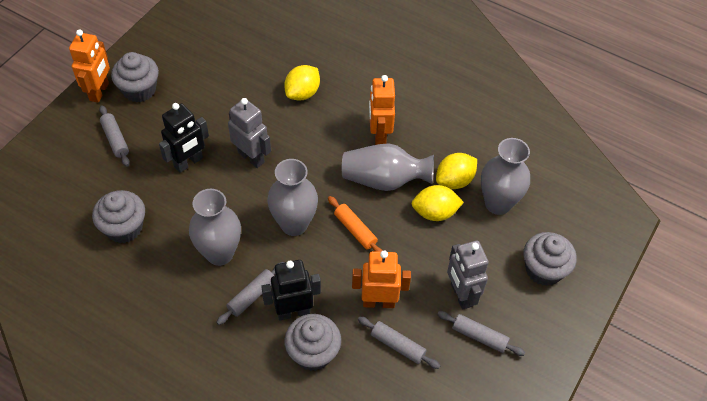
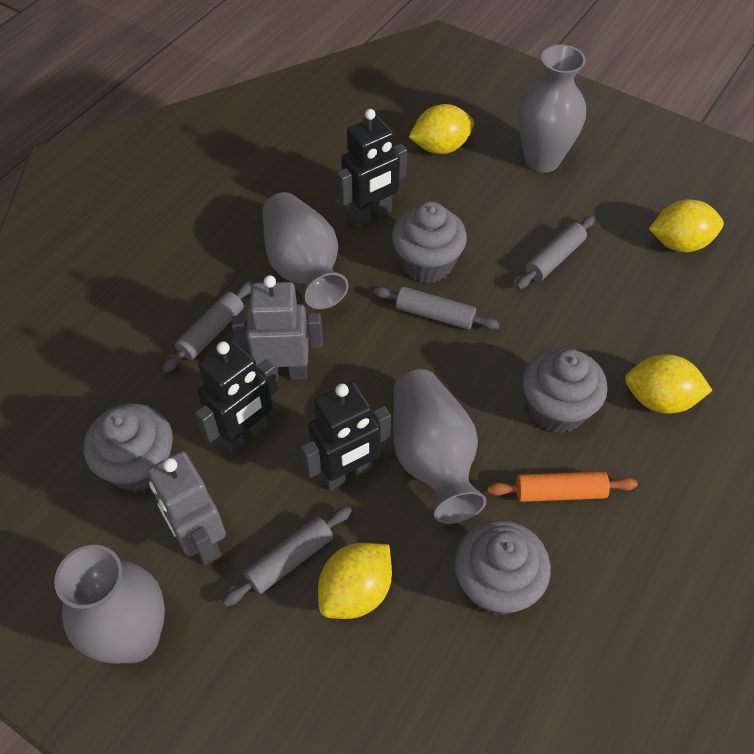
black robot: 2 -> 3
orange robot: 3 -> 0
yellow lemon: 3 -> 4

